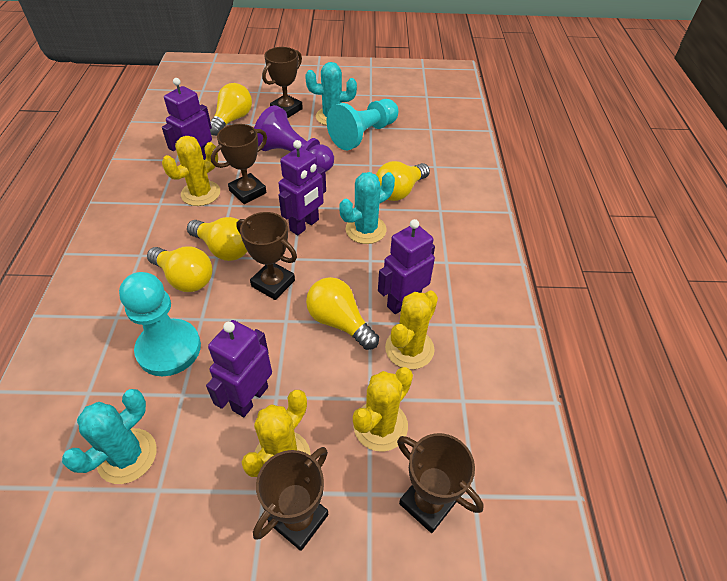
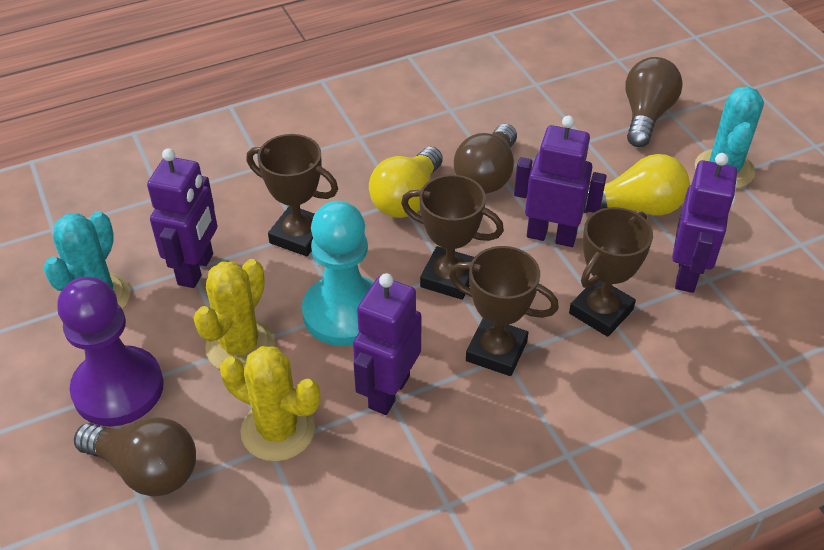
brown light bulb: 0 -> 3
brown trophy: 5 -> 4
turquoise cactus: 3 -> 2
turquoise pawn: 2 -> 1
yellow cactus: 4 -> 2
yellow light bulb: 5 -> 2

